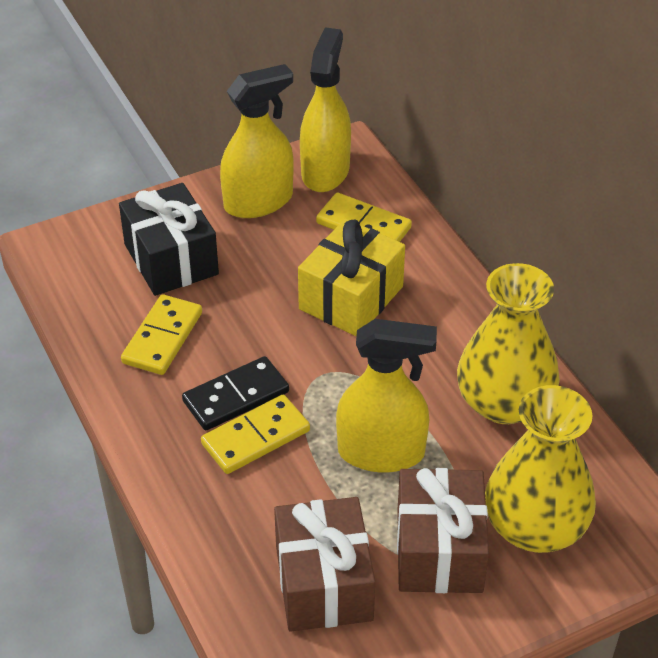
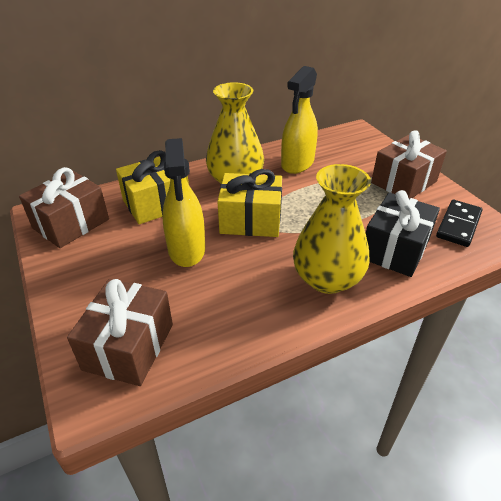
brown gift: 2 -> 3
yellow domino: 3 -> 0
yellow gift: 1 -> 2
yellow spray bottle: 3 -> 2

